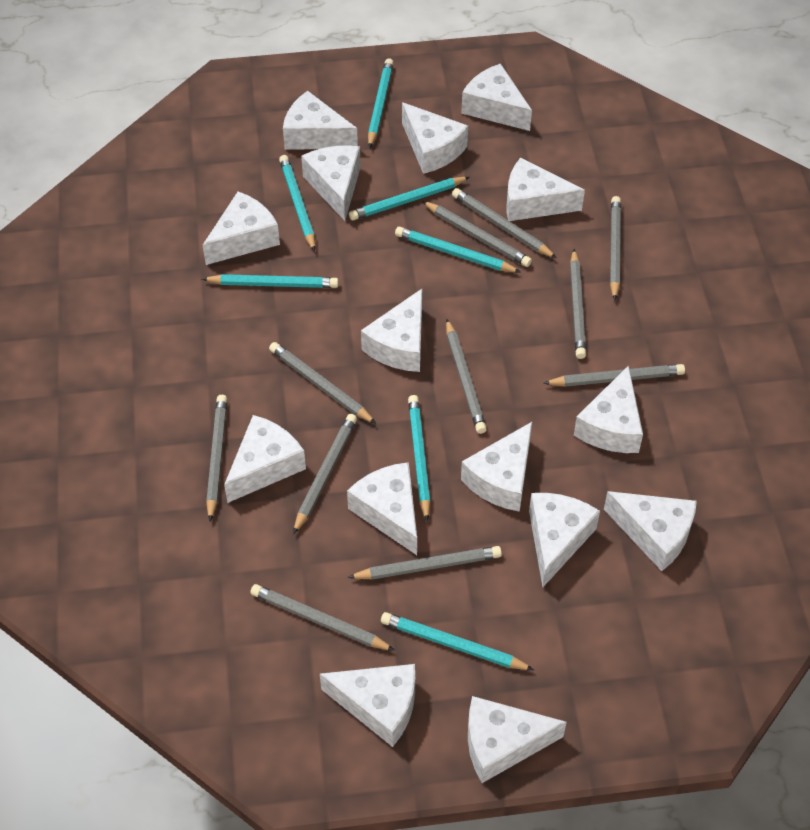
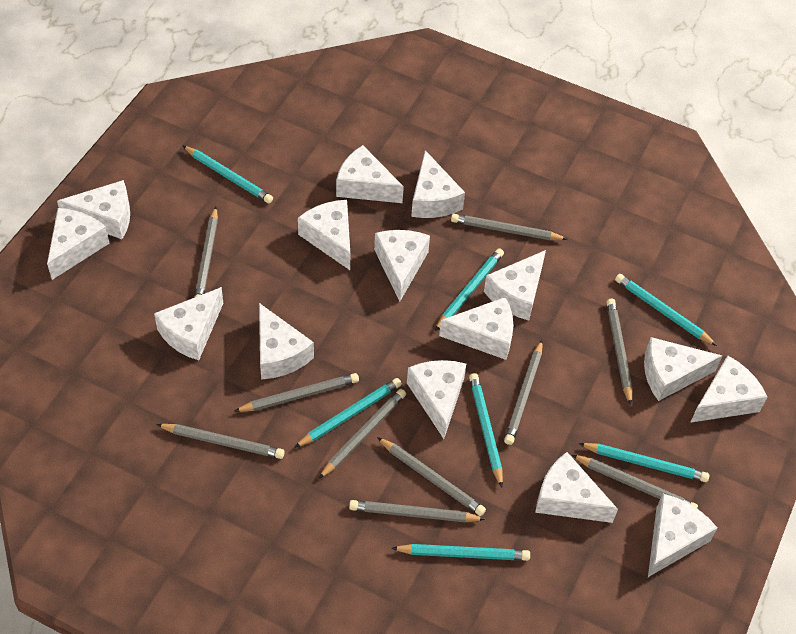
grey pencil: 11 -> 10

